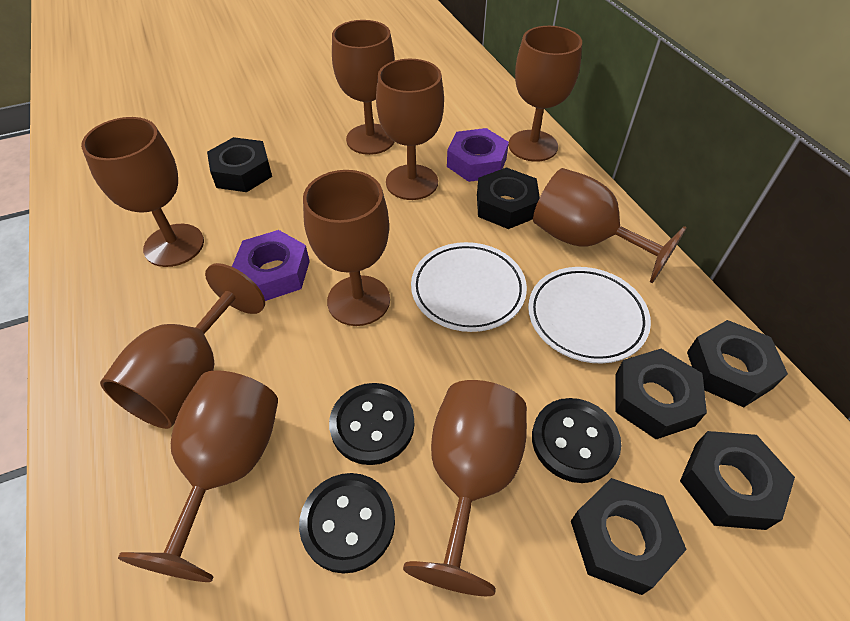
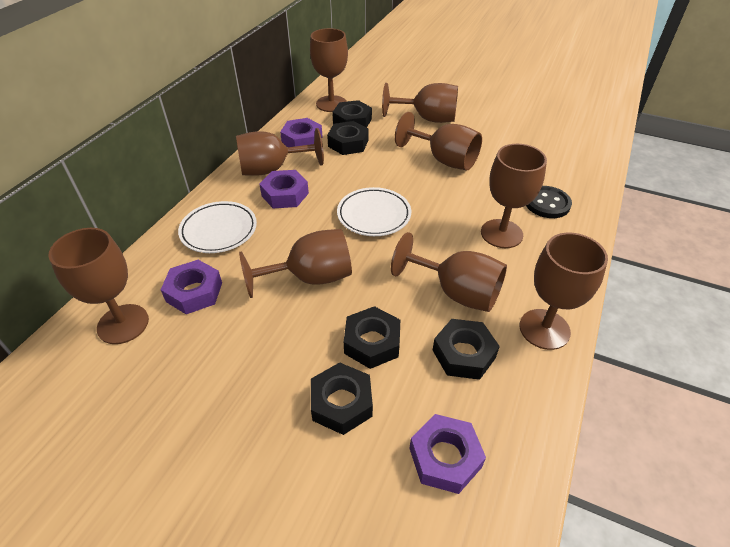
black button: 3 -> 1
black nut: 6 -> 5
purple nut: 2 -> 4

